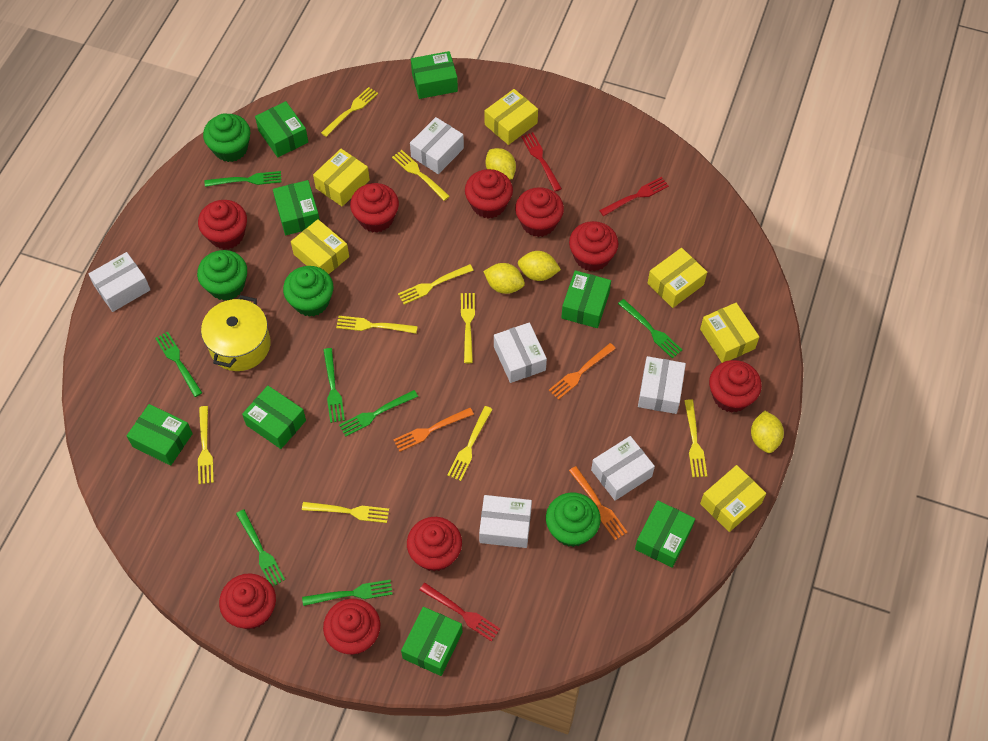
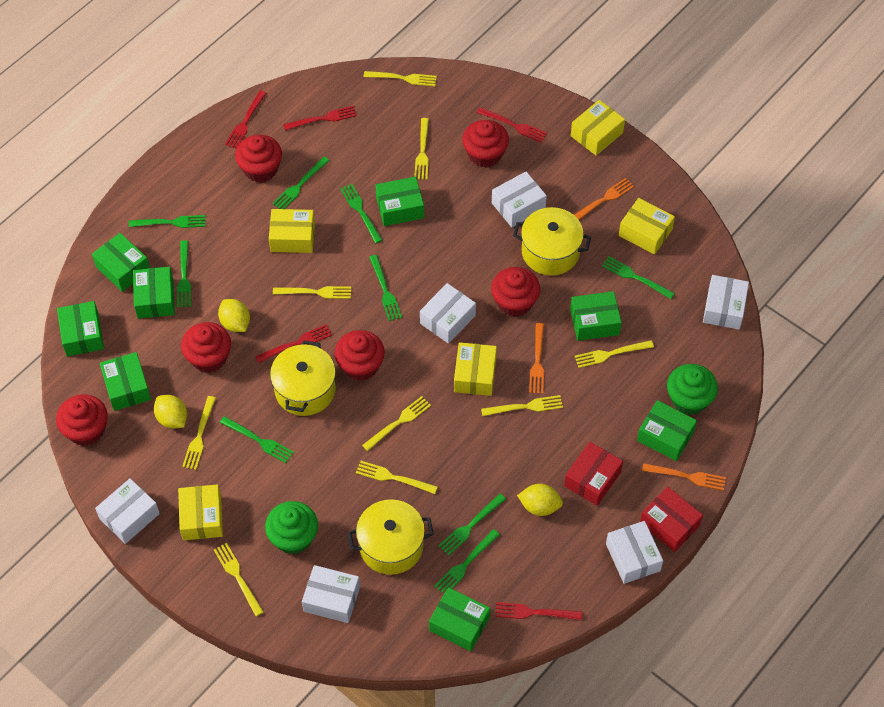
green cupcake: 4 -> 2
green fork: 7 -> 9
red box: 0 -> 2
red cupcake: 9 -> 6
red fork: 3 -> 5
yellow box: 6 -> 5
yellow lemon: 4 -> 3
yellow pot: 1 -> 3

